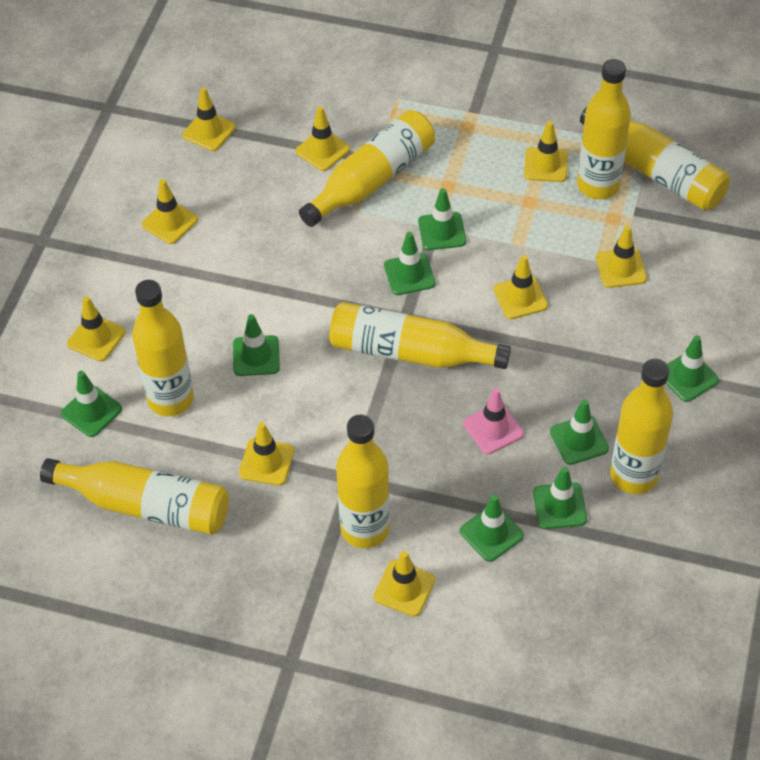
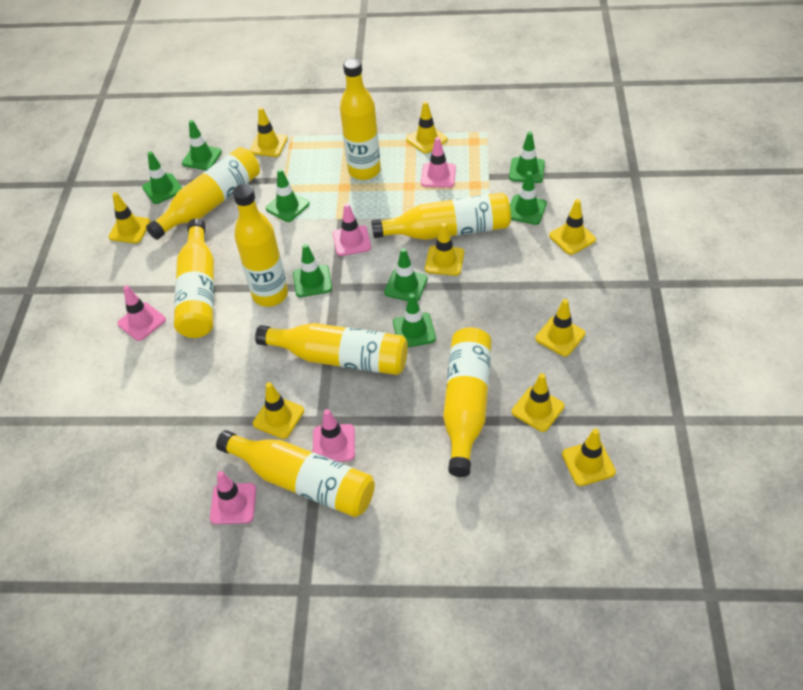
pink traffic cone: 1 -> 5

